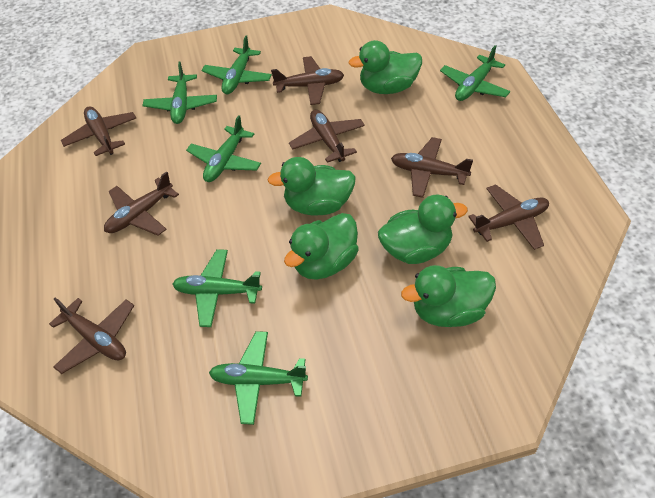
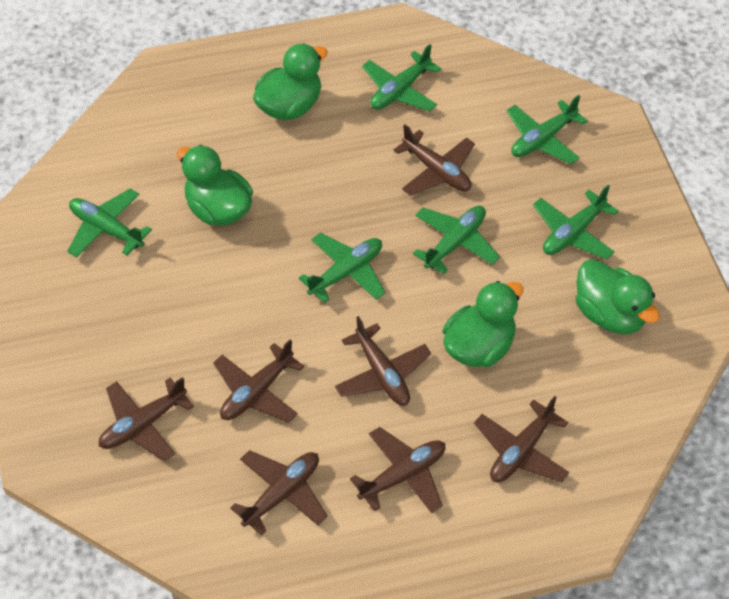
green duck: 5 -> 4

